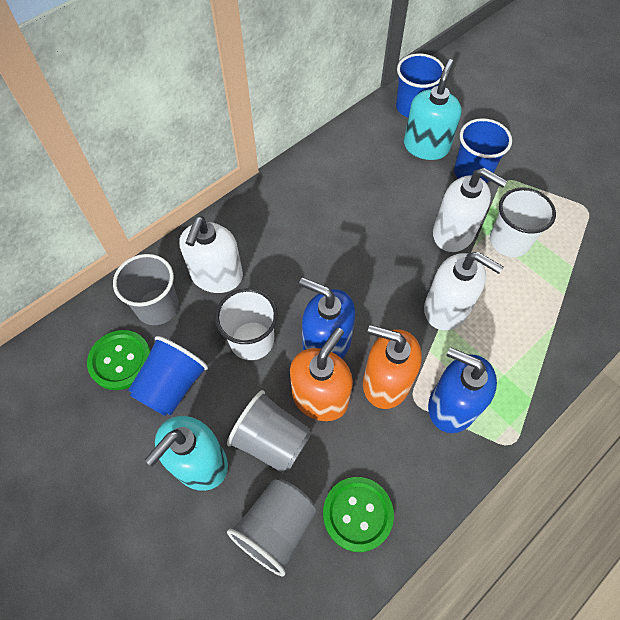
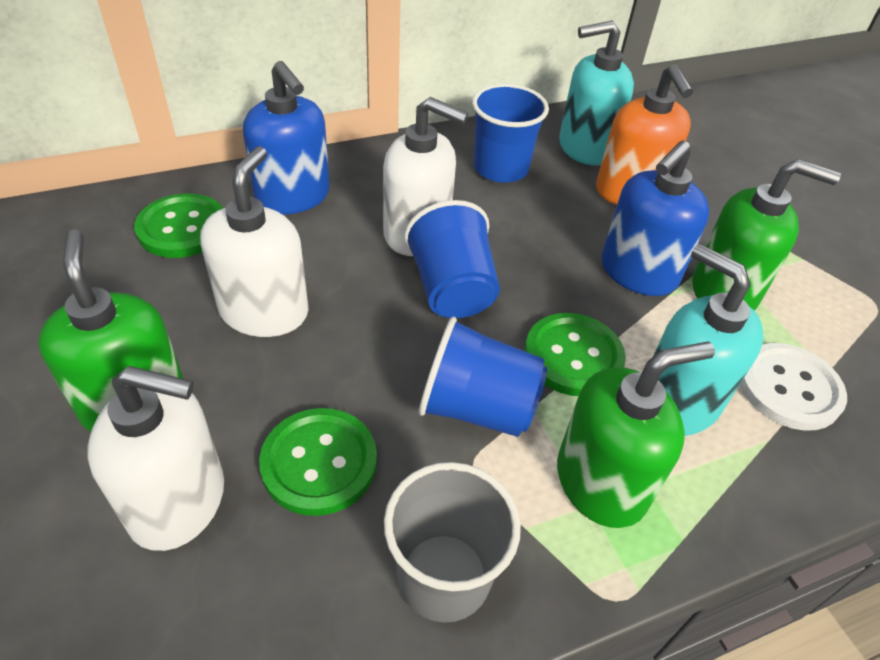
green button: 2 -> 3
green soap dispenser: 0 -> 3
grey cup: 3 -> 1
orange soap dispenser: 2 -> 1
white button: 0 -> 1
white cup: 2 -> 0

